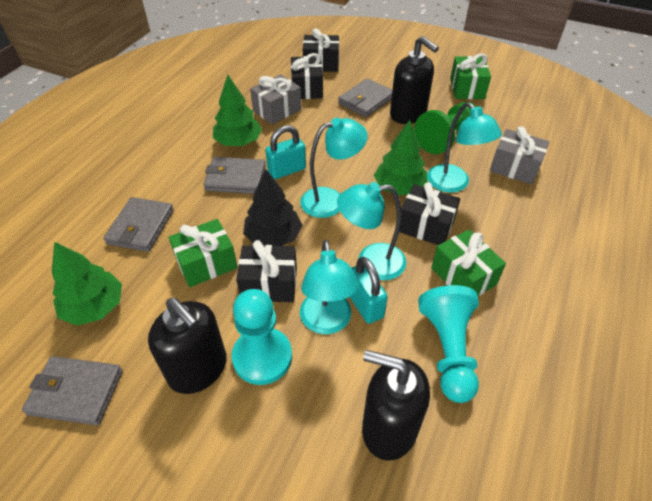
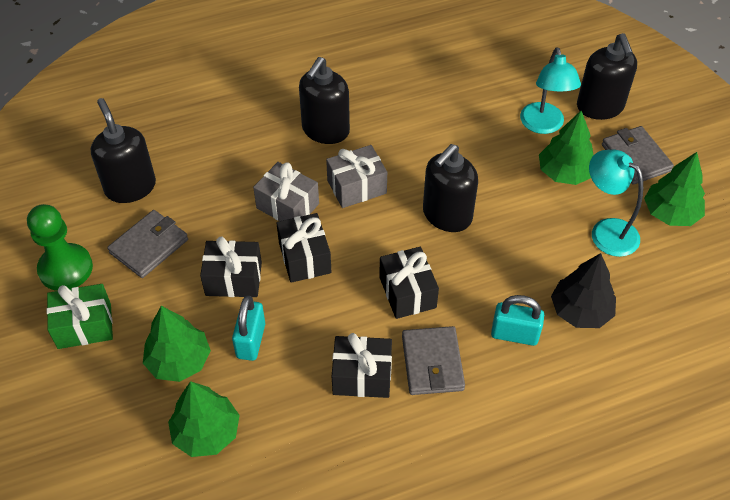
black soap dispenser: 3 -> 4
green gift: 3 -> 1
green tree: 3 -> 4
grey wallet: 4 -> 3
turquoise lamp: 4 -> 2
turquoise pawn: 2 -> 0

